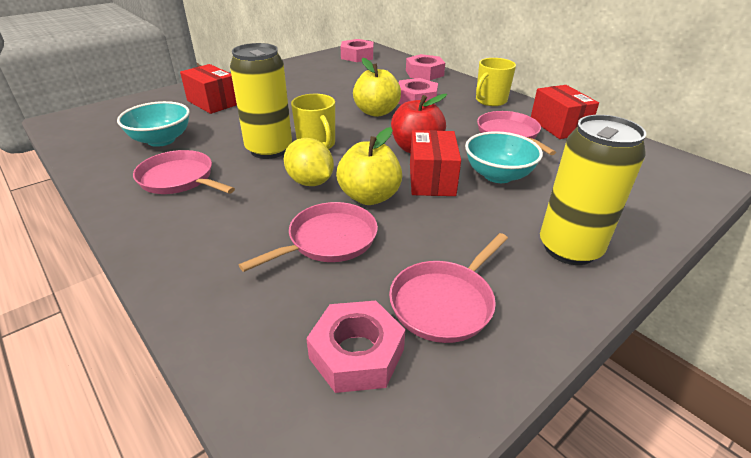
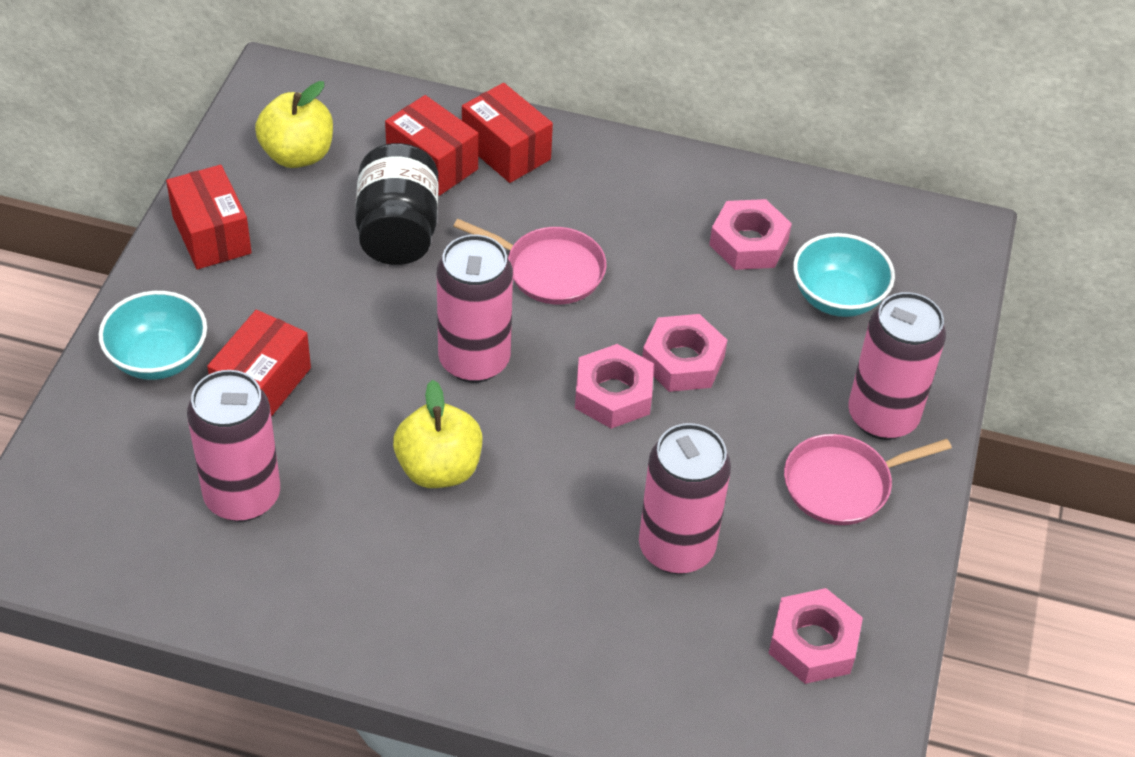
black jar: 0 -> 1
pink can: 0 -> 4
pink pan: 4 -> 2
red apple: 1 -> 0
red box: 3 -> 4
yellow can: 2 -> 0
yellow lemon: 1 -> 0
yellow mug: 2 -> 0

